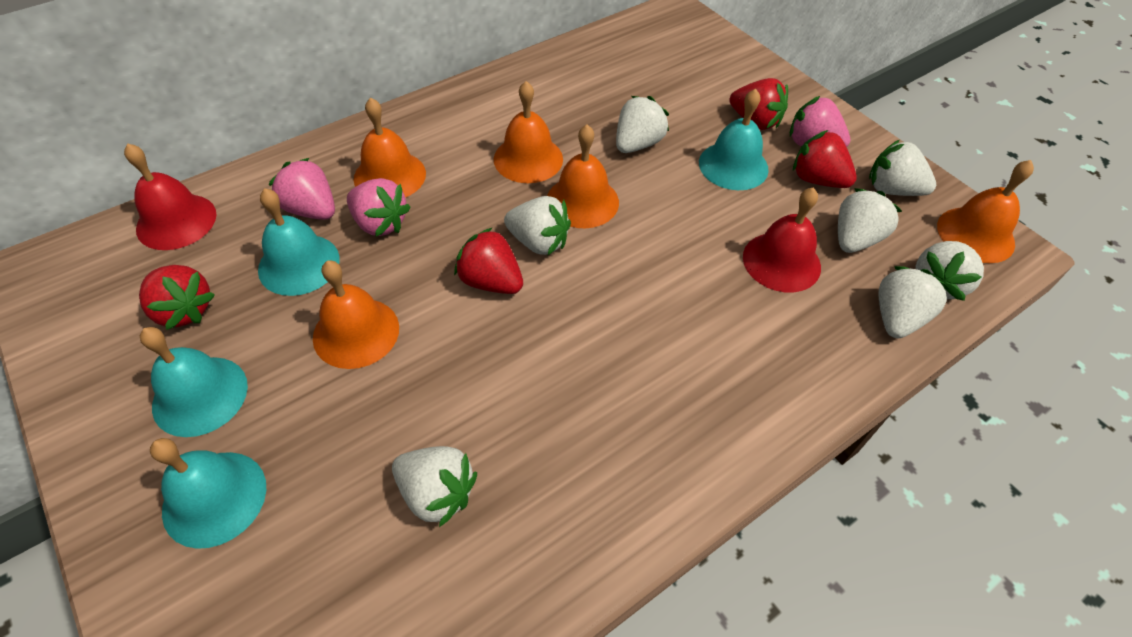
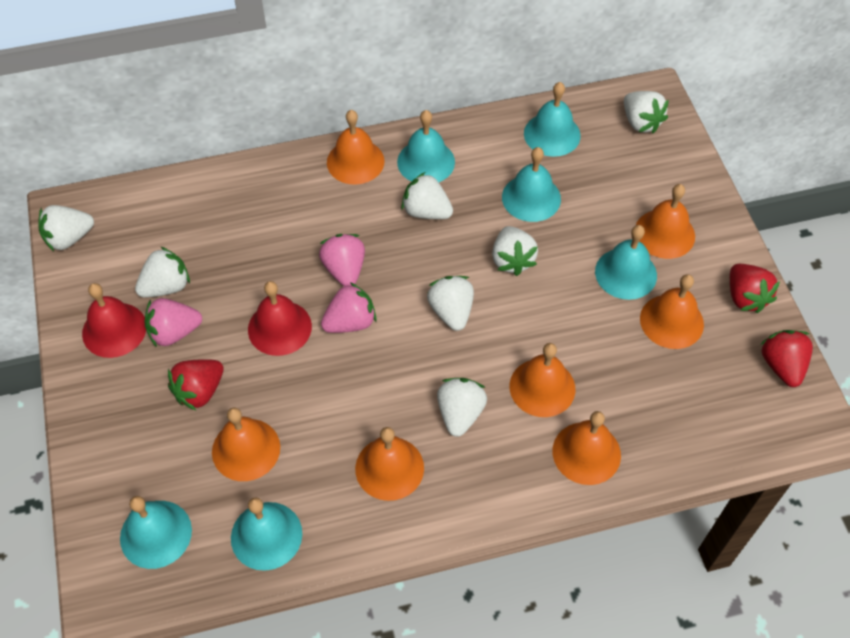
orange bell: 5 -> 7
red strawberry: 4 -> 3
turquoise bell: 4 -> 6

